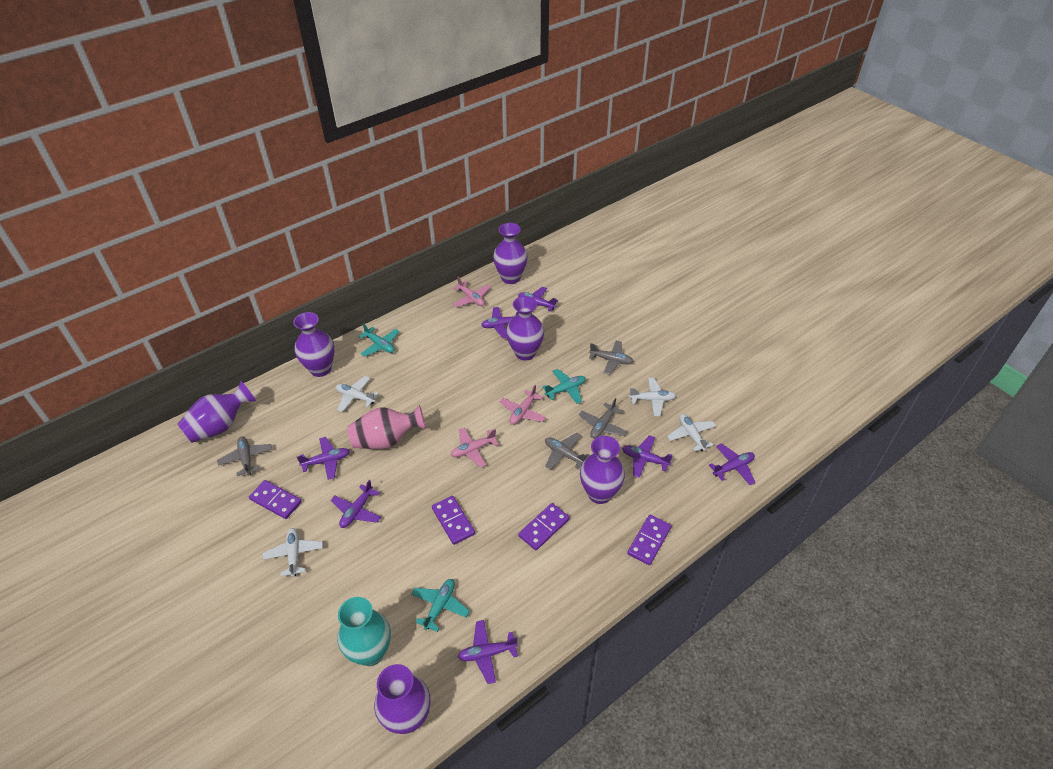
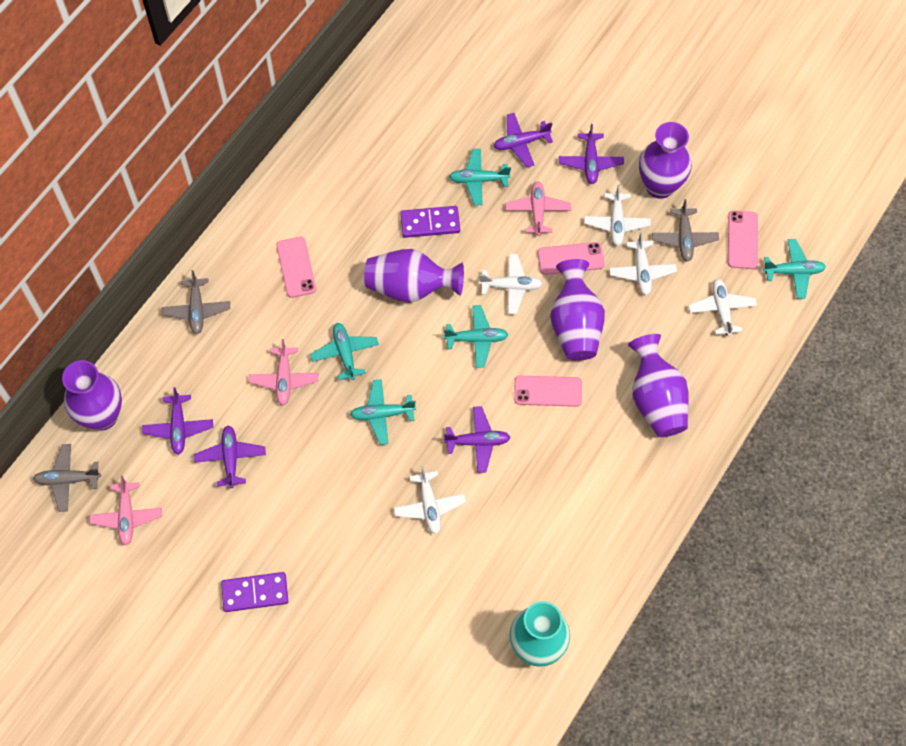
grey plane: 4 -> 3
pink phone: 0 -> 4
pink vase: 1 -> 0
purple domino: 4 -> 2
purple plane: 7 -> 5
purple vase: 6 -> 5
turquoise plane: 3 -> 5
white plane: 4 -> 5

